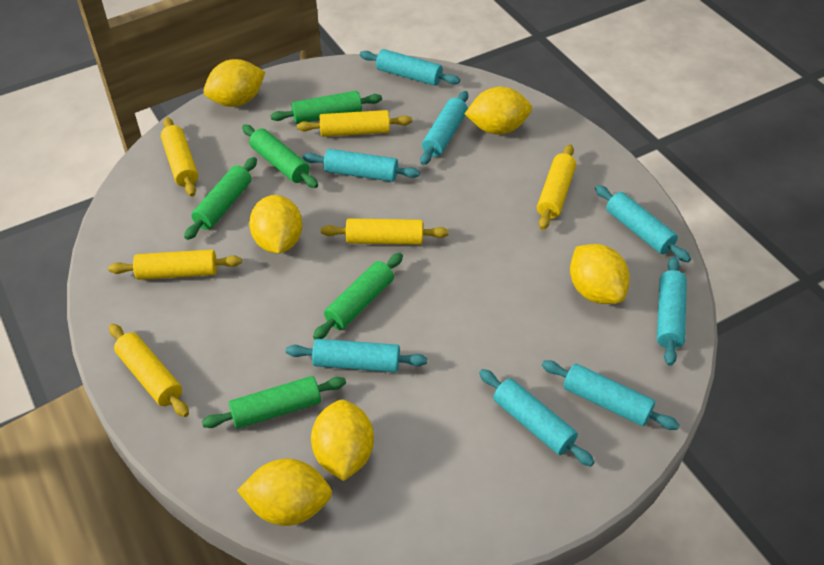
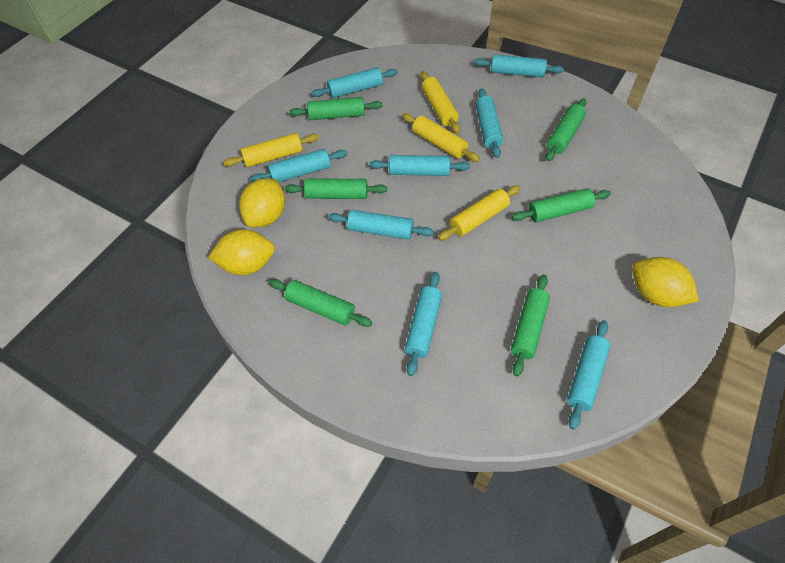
green rolling pin: 5 -> 6
yellow lemon: 6 -> 3
yellow rolling pin: 6 -> 4

